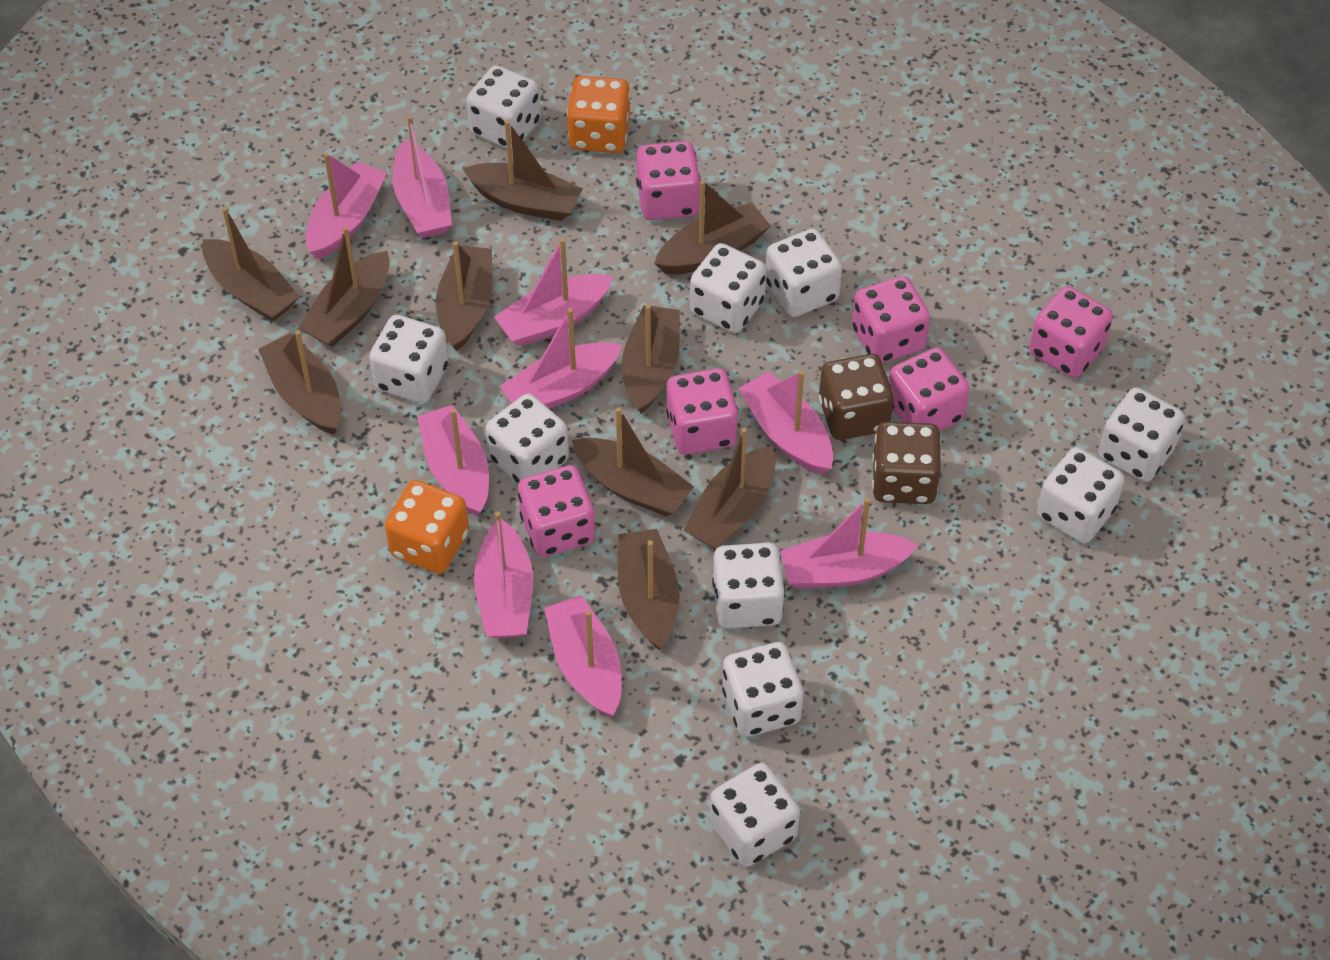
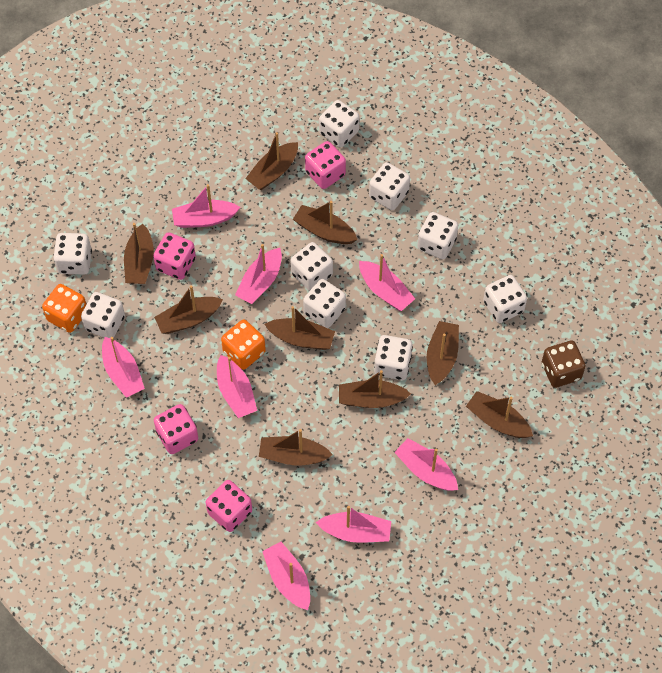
brown boat: 10 -> 9
brown dice: 2 -> 1
pink boat: 9 -> 8
pink dice: 6 -> 4
white dice: 10 -> 9

